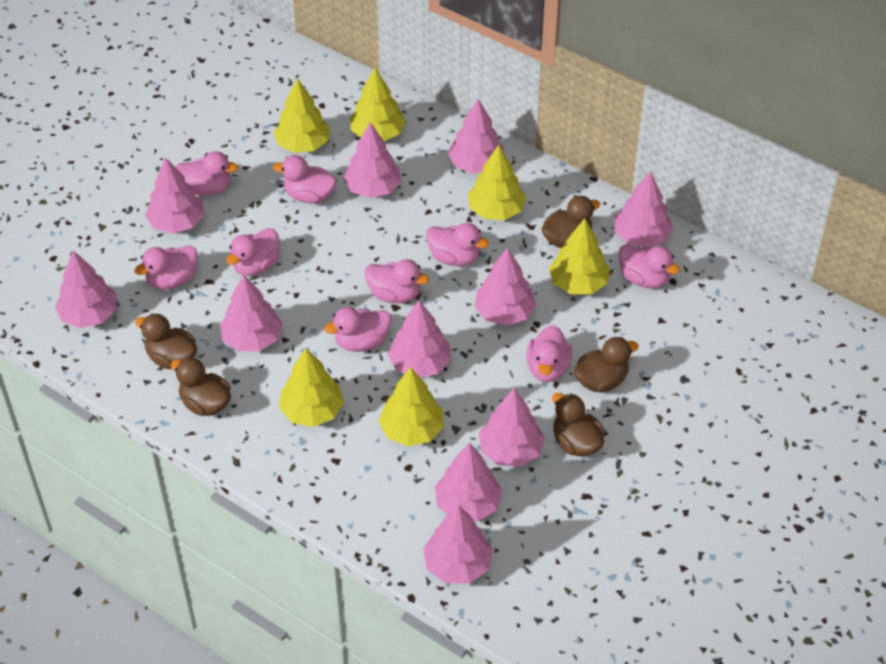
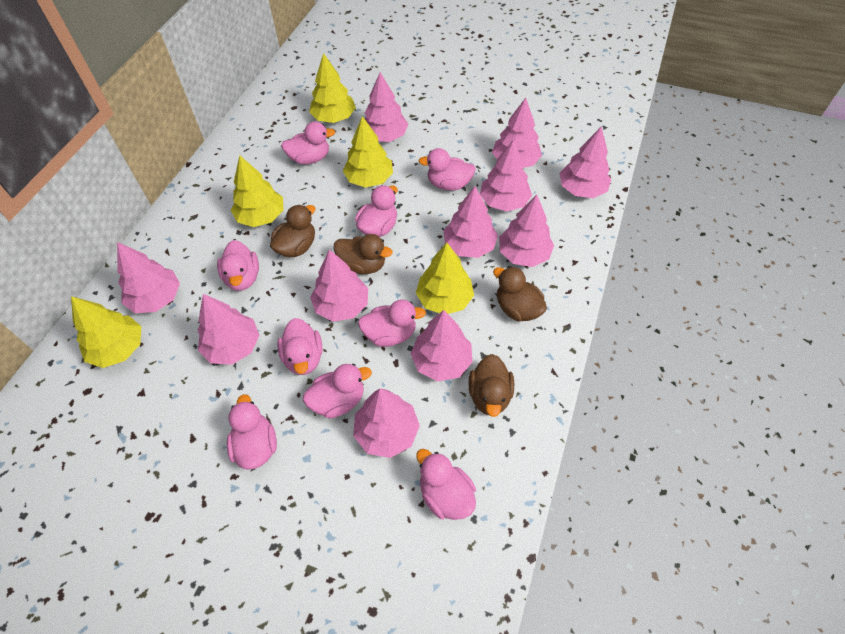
brown duck: 5 -> 4
yellow tree: 6 -> 5

